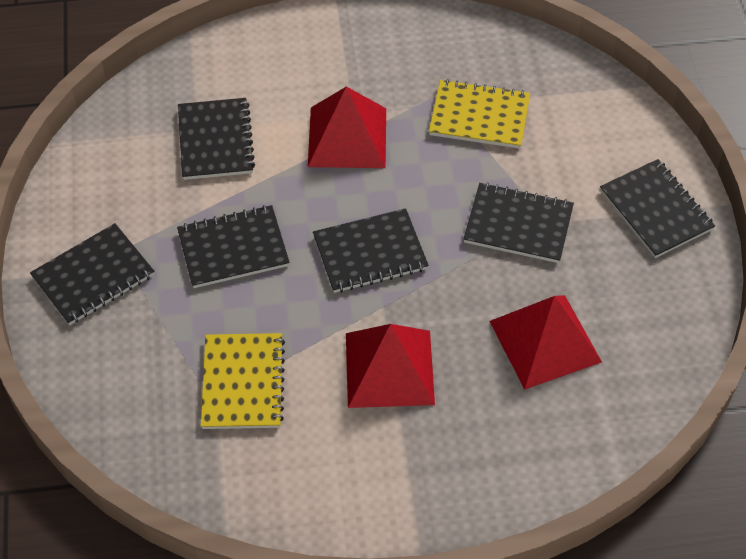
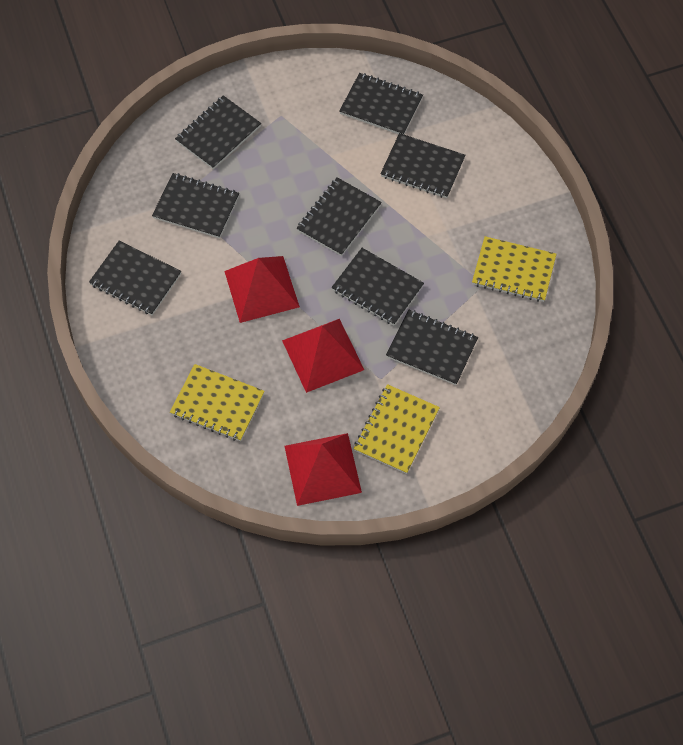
black notebook: 6 -> 8
yellow notebook: 2 -> 3

